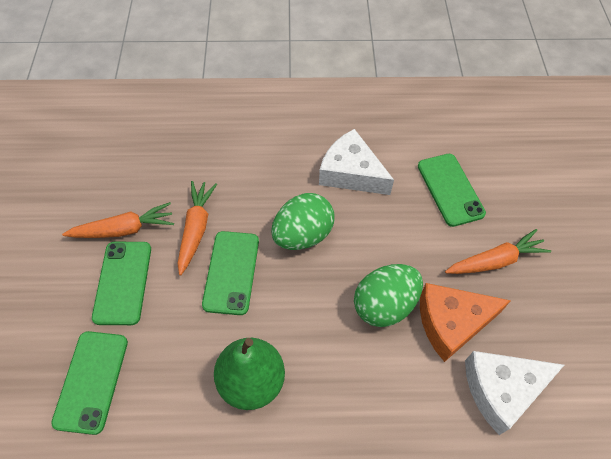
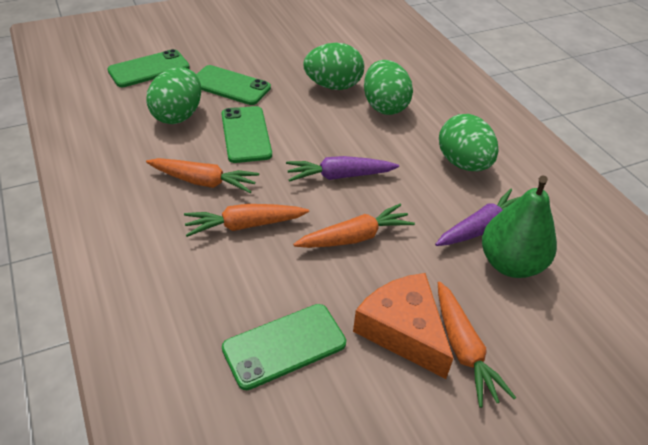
green egg: 2 -> 4
orange carrot: 3 -> 4
purple carrot: 0 -> 2
white cheese: 2 -> 0

